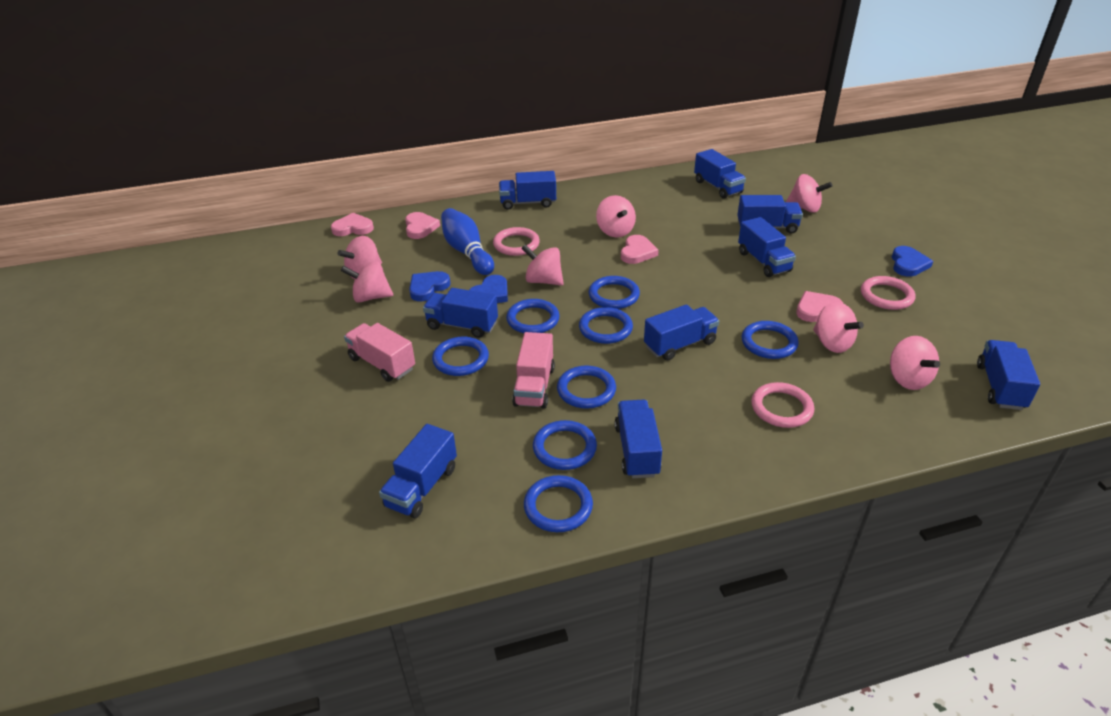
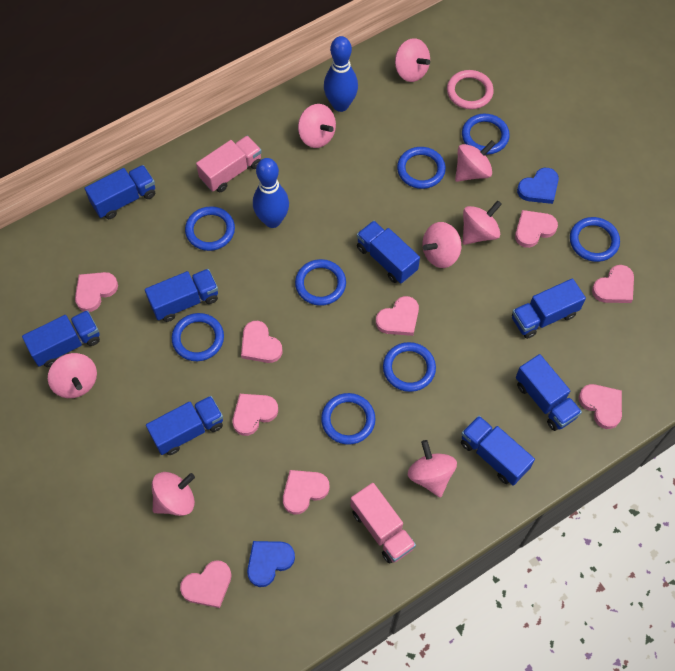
blue bowling pin: 1 -> 2
blue heart: 3 -> 2
blue truck: 9 -> 8
pink heart: 4 -> 9
pink ring: 3 -> 1
pink spinning top: 7 -> 8

